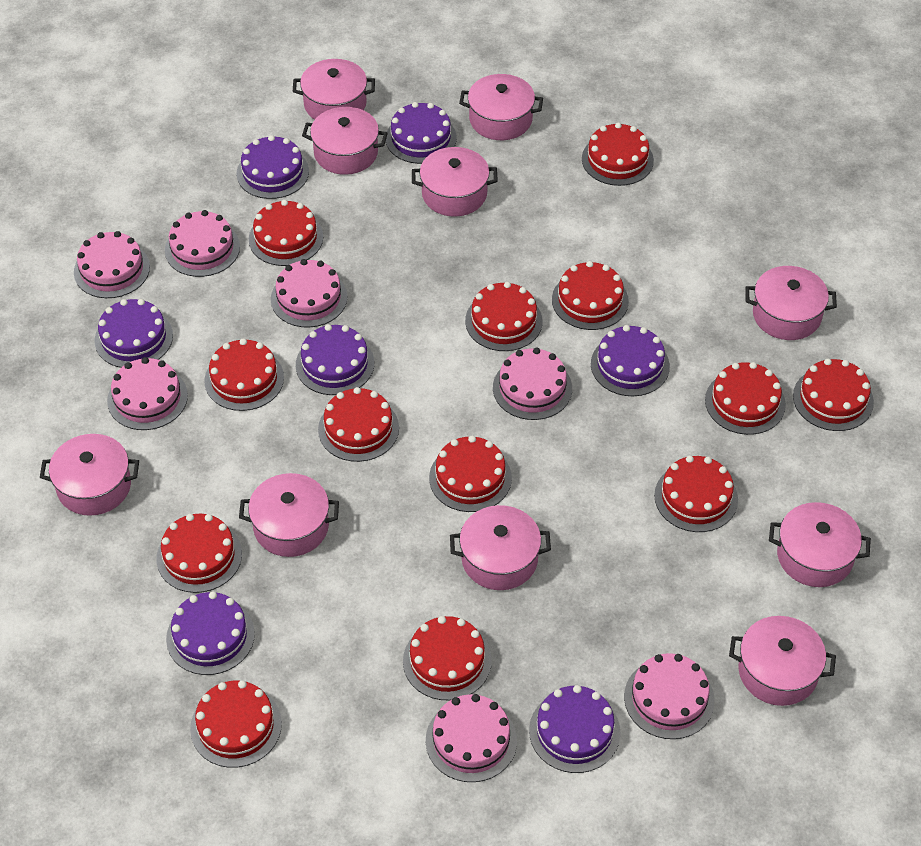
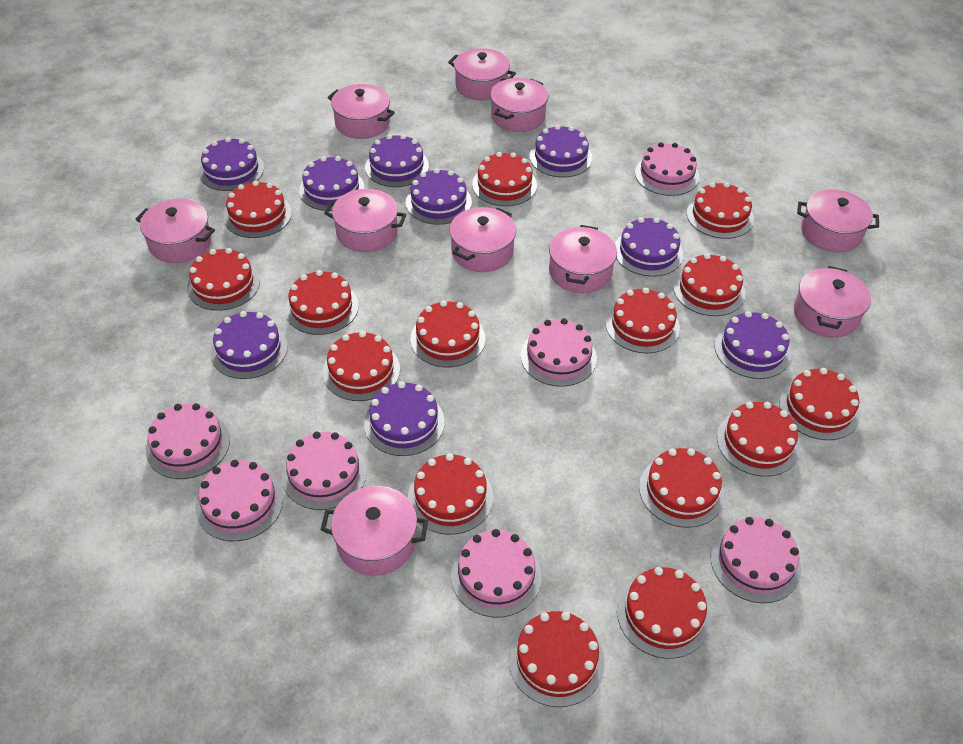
purple cake: 7 -> 9
red cake: 13 -> 15

